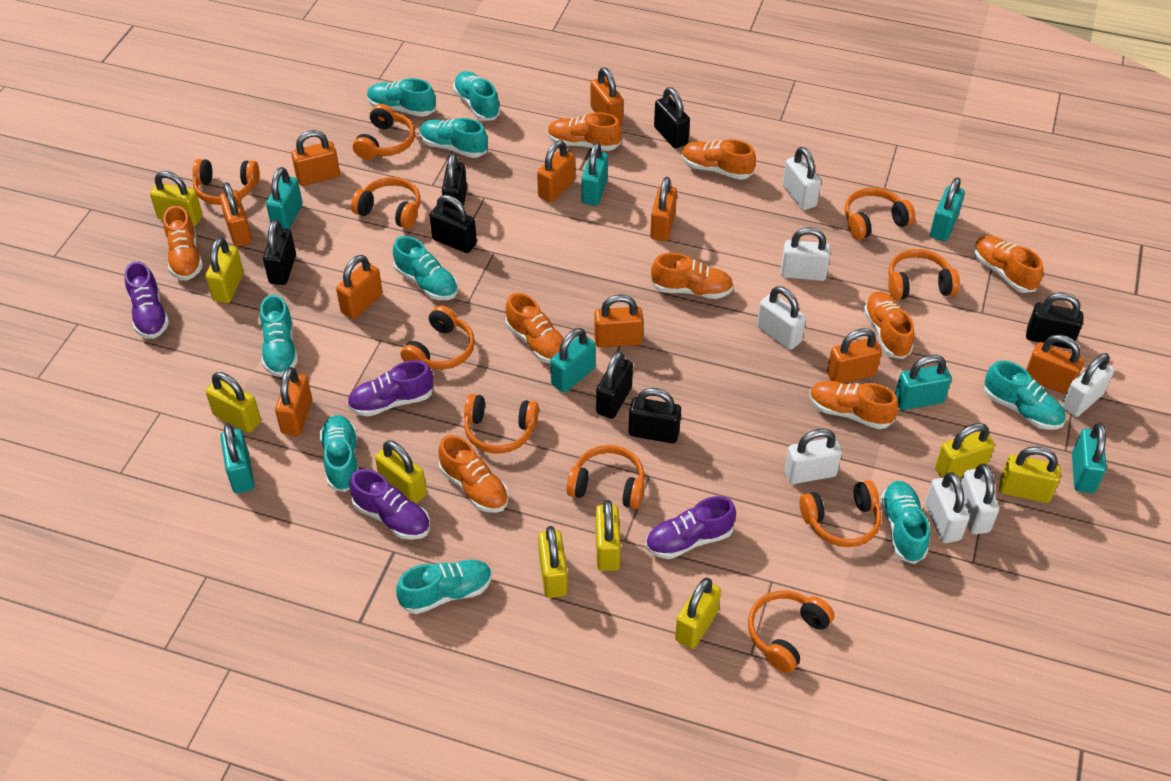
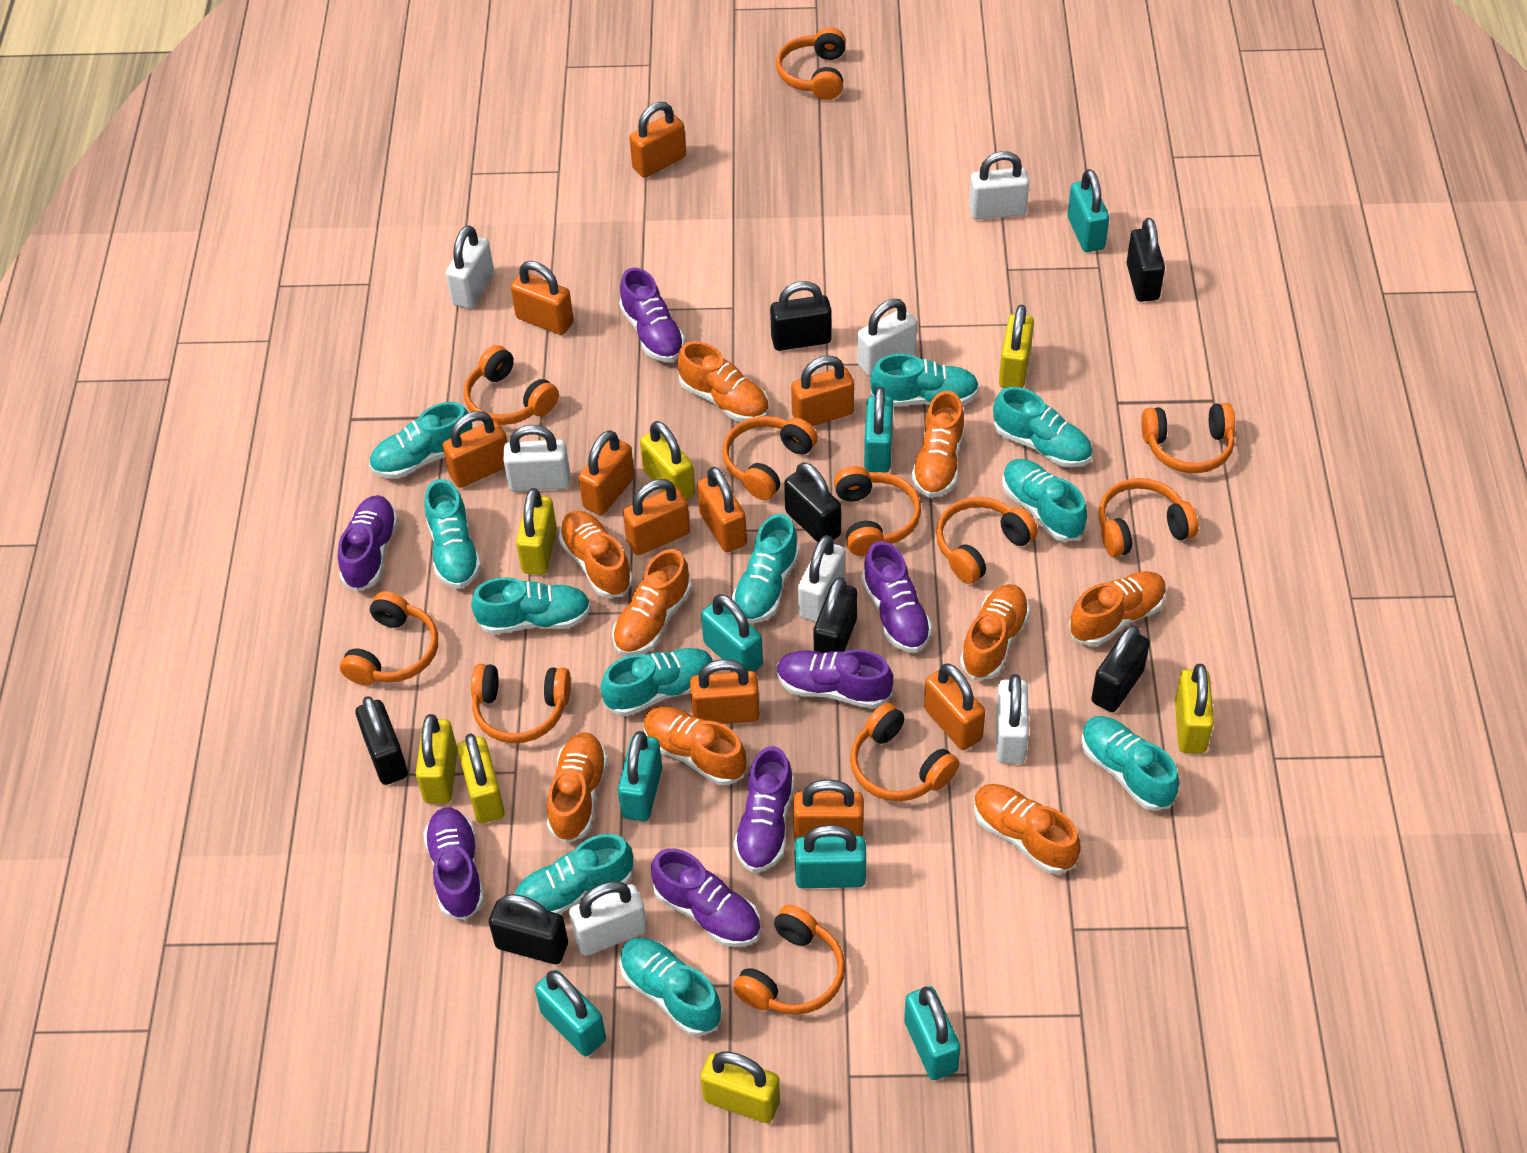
orange headphones: 10 -> 11
purple shoe: 4 -> 7
turquoise shoe: 9 -> 11
yellow padlock: 9 -> 7

